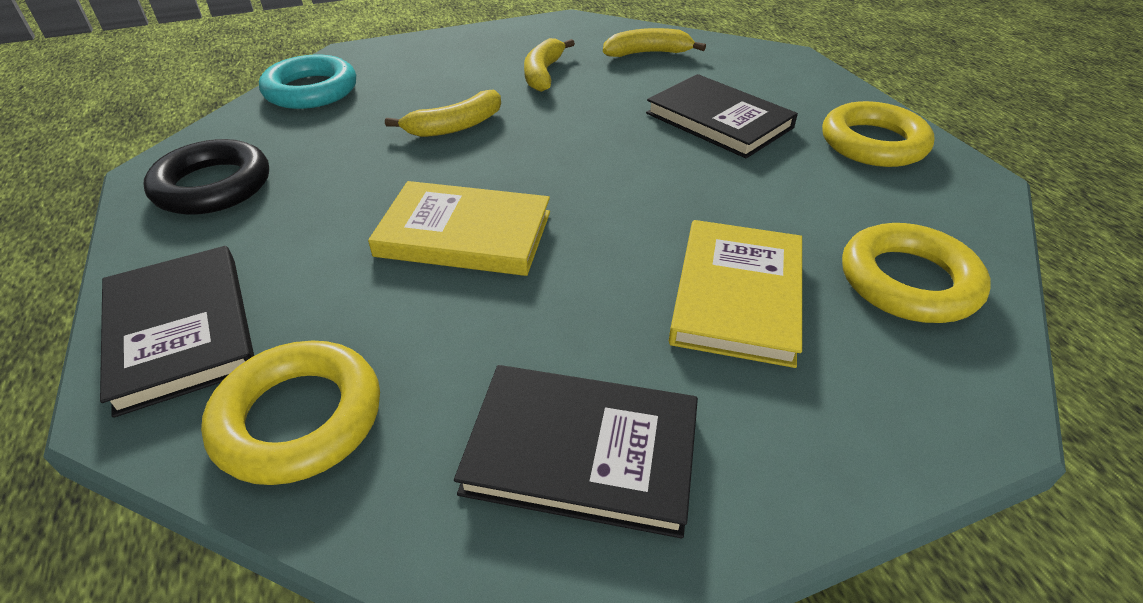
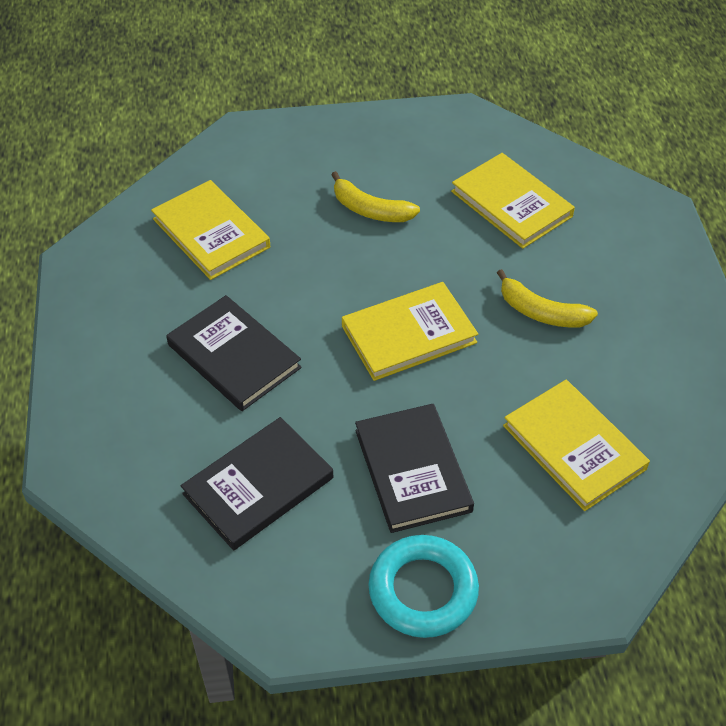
black ring: 1 -> 0
yellow banana: 3 -> 2
yellow book: 2 -> 4
yellow ring: 3 -> 0

